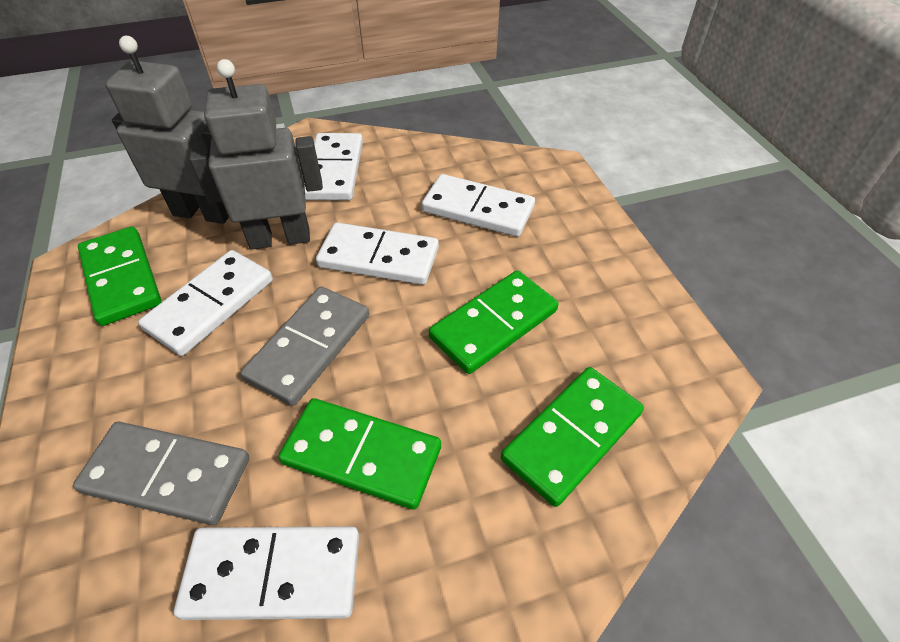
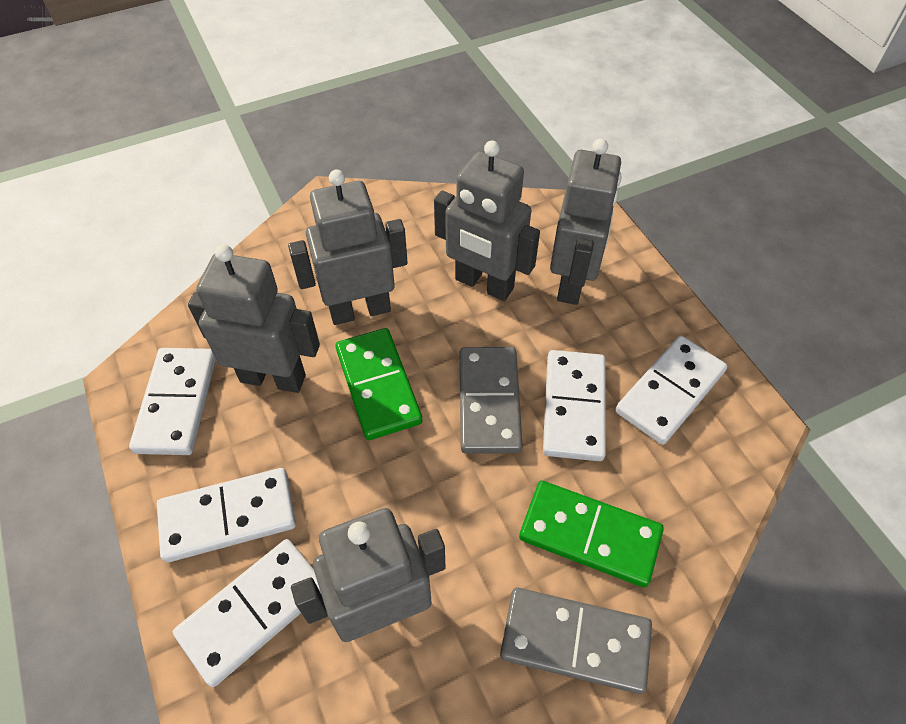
green domino: 4 -> 2
grey robot: 2 -> 5

